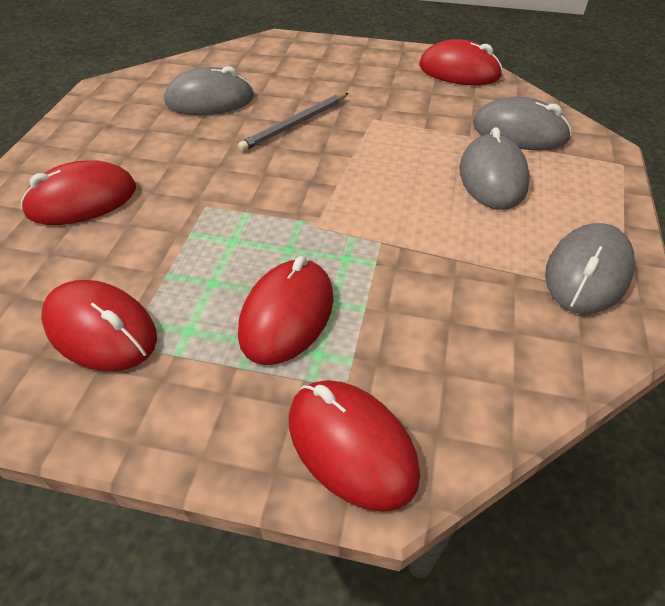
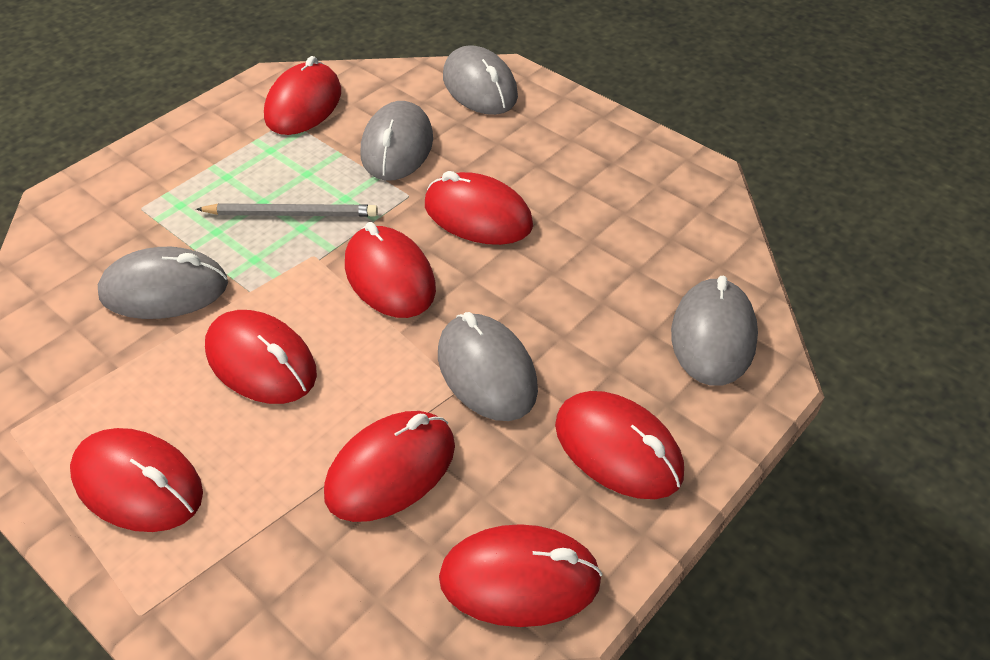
grey mouse: 4 -> 5
red mouse: 5 -> 8

